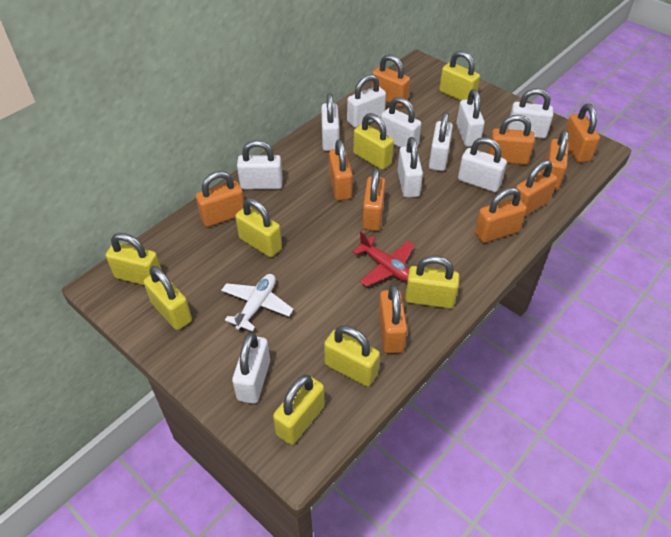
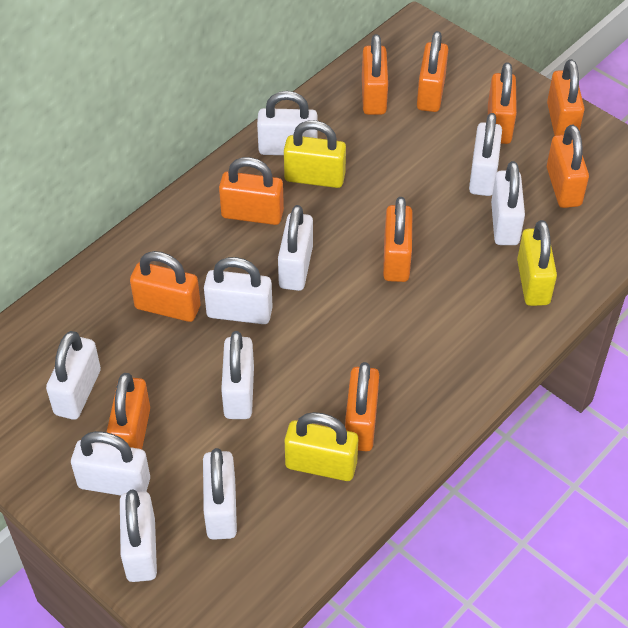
red plane: 1 -> 0
white plane: 1 -> 0
yellow padlock: 8 -> 3

